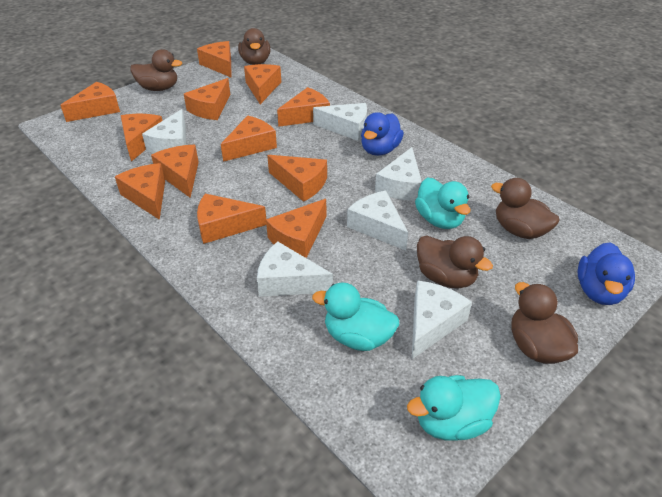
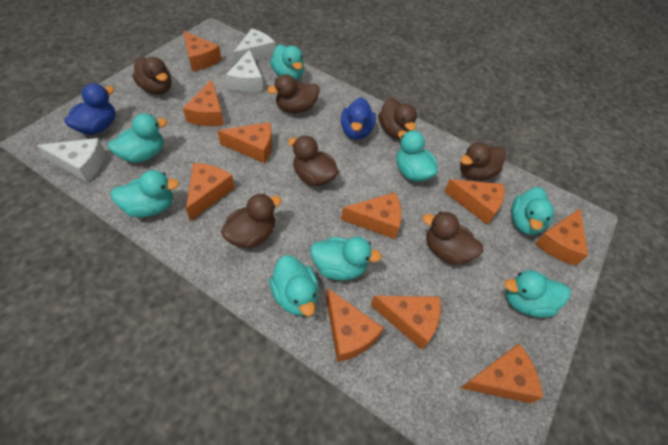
brown duck: 5 -> 7
orange cheese: 12 -> 10
turquoise duck: 3 -> 8
white cheese: 6 -> 3

